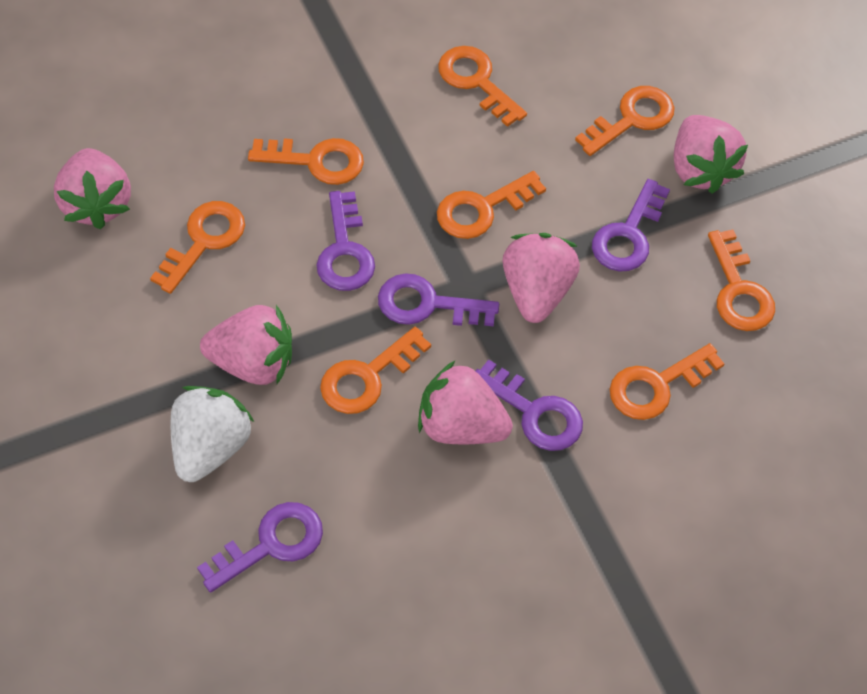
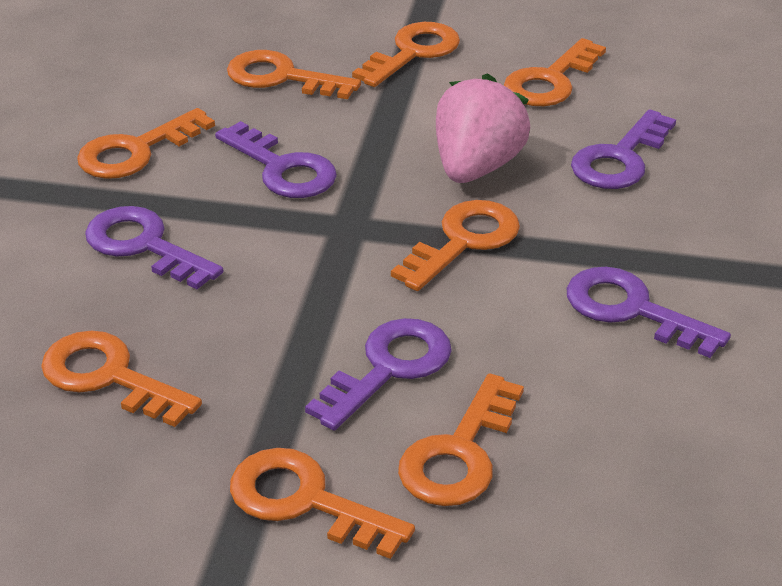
pink strawberry: 5 -> 1
white strawberry: 1 -> 0

